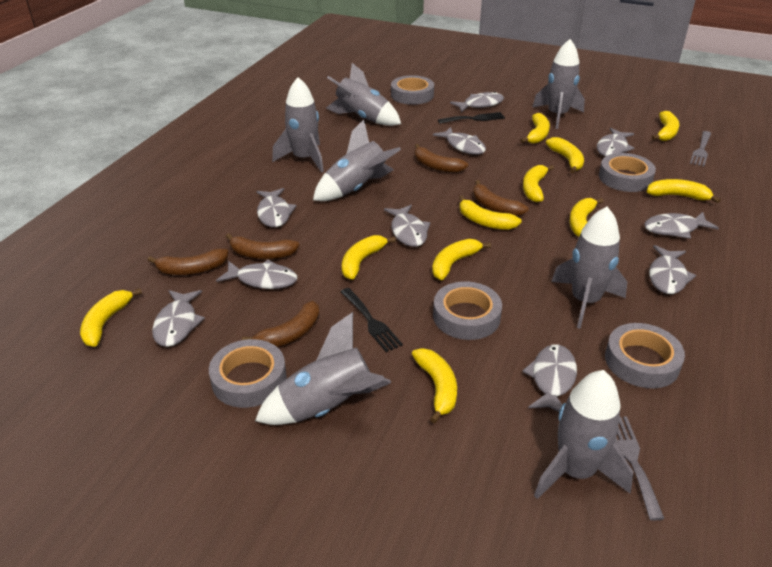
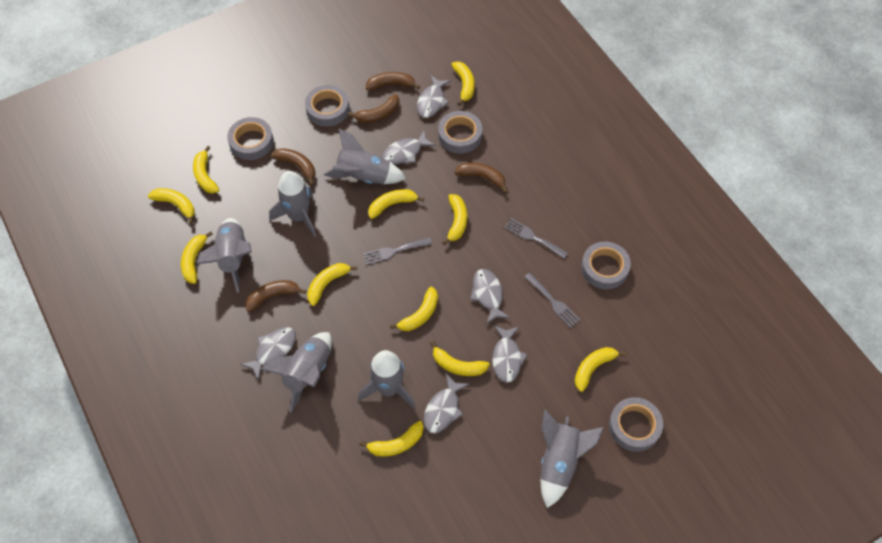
black fork: 2 -> 0
grey fish: 10 -> 6
grey fork: 2 -> 3
grey rocket: 7 -> 6

